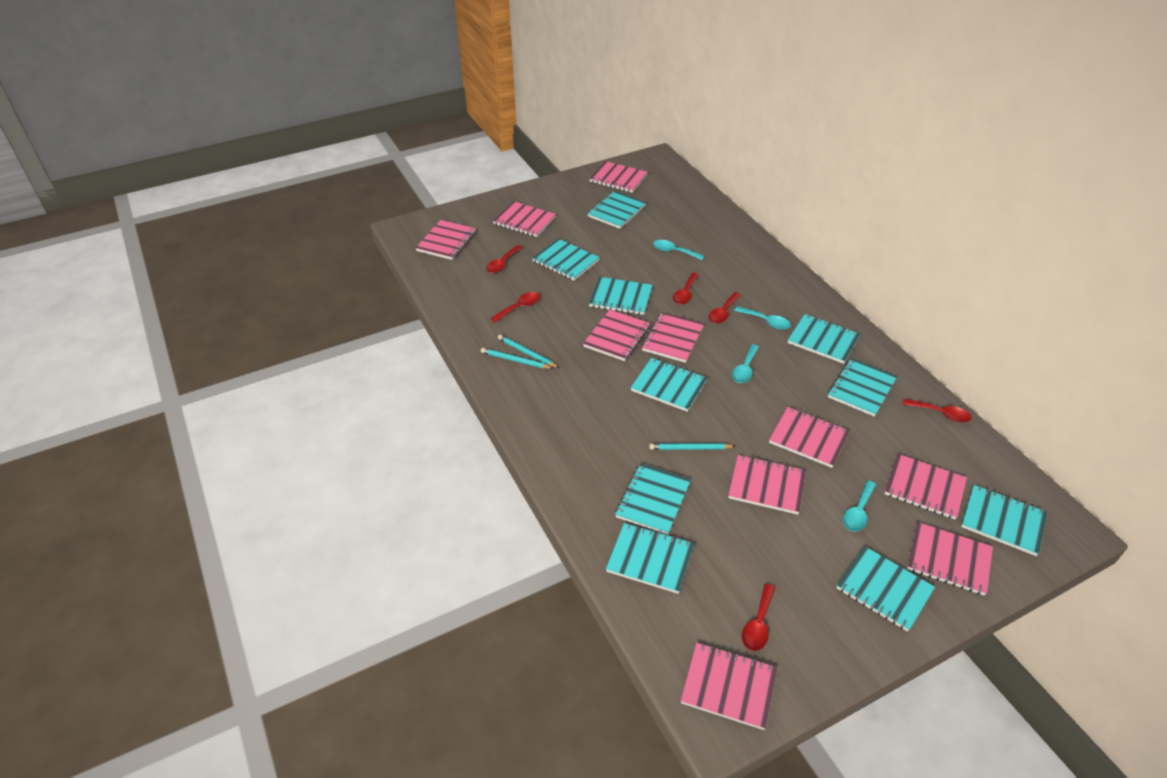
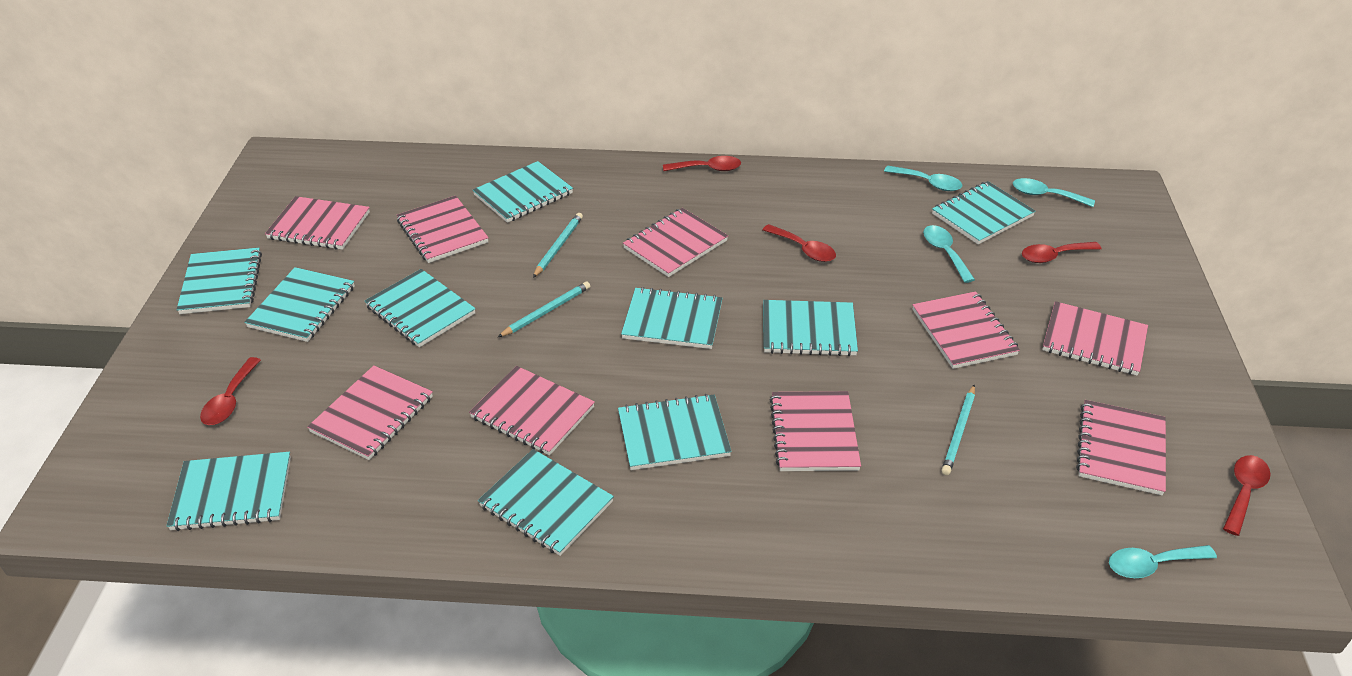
pink notebook: 10 -> 9
red spoon: 6 -> 5

